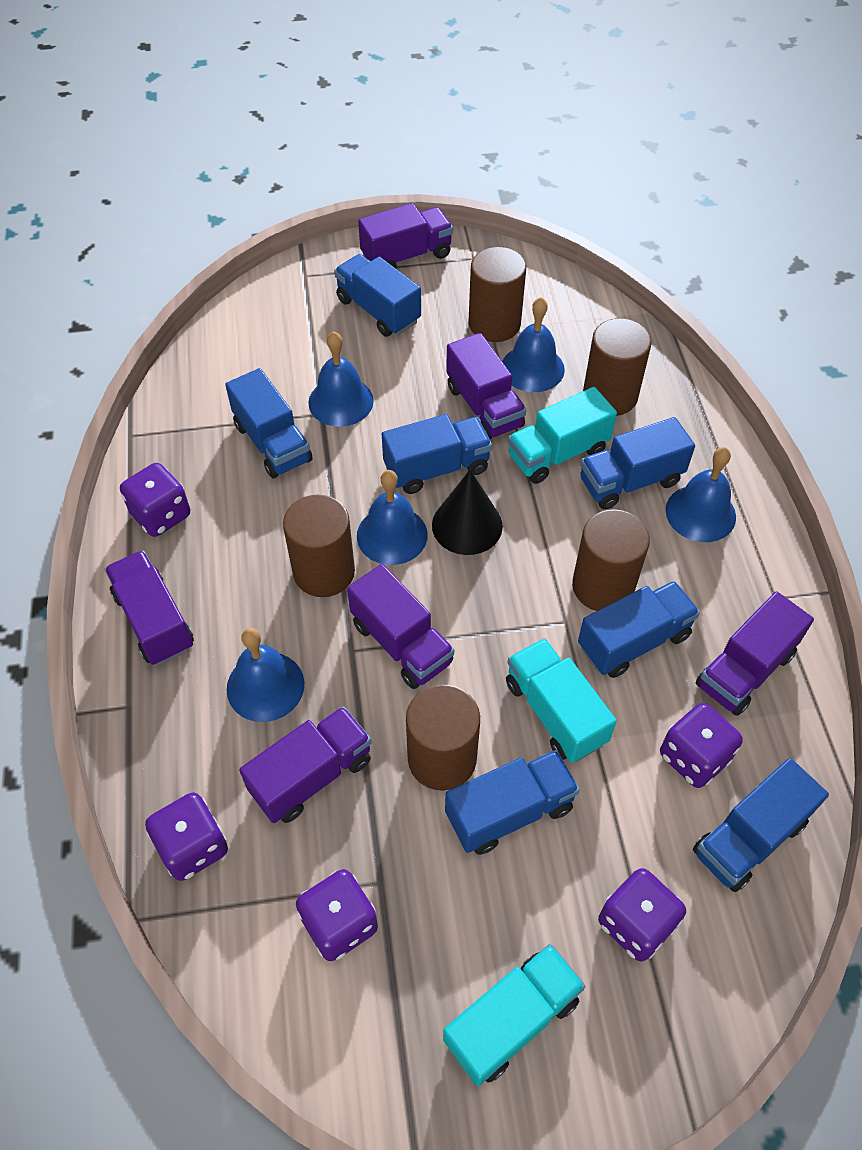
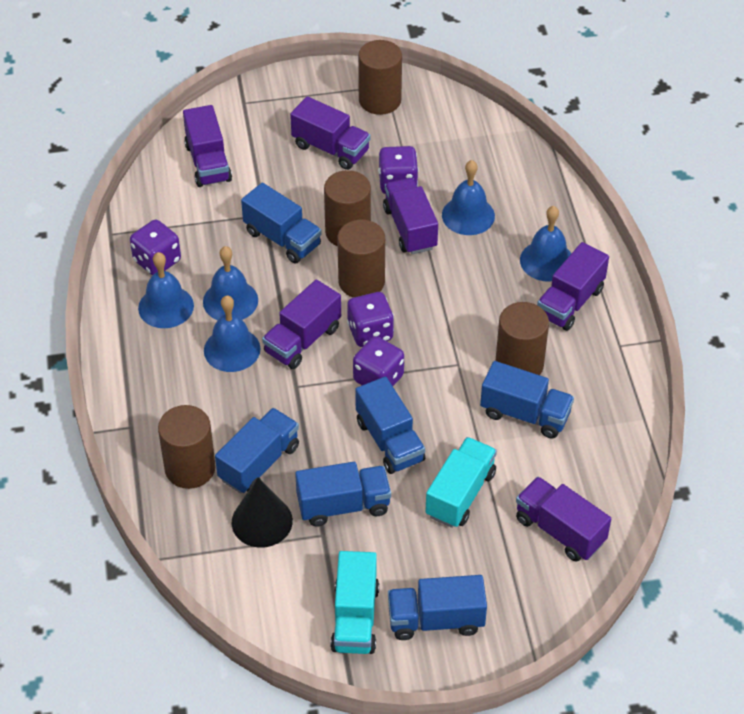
blue truck: 7 -> 6
purple dice: 5 -> 4
turquoise truck: 3 -> 2

